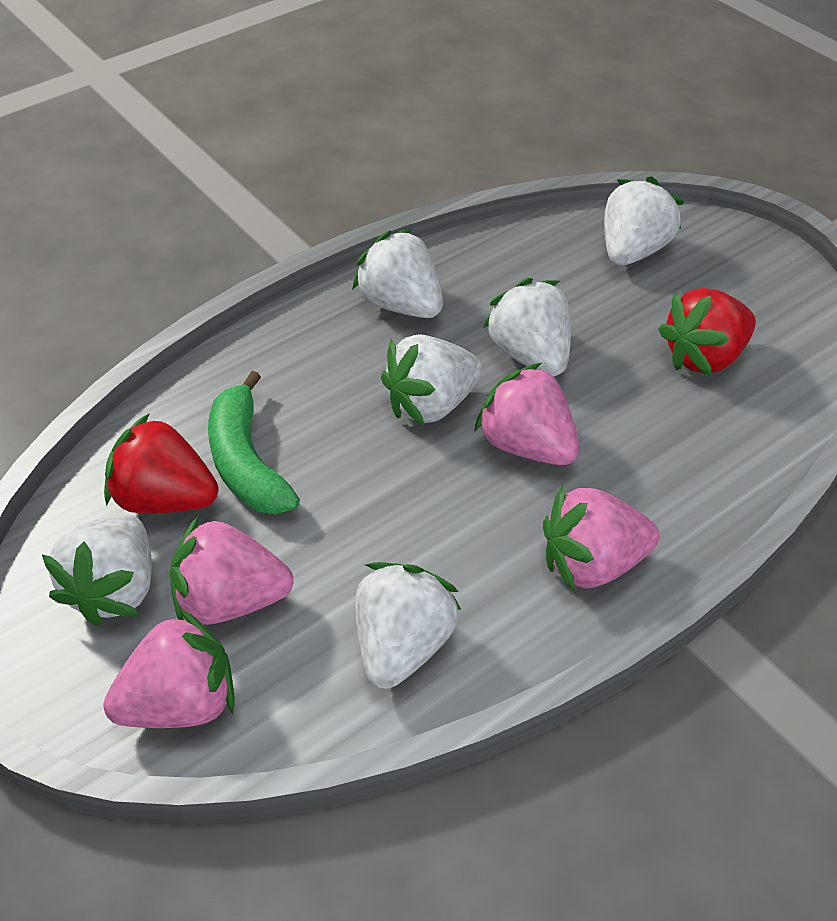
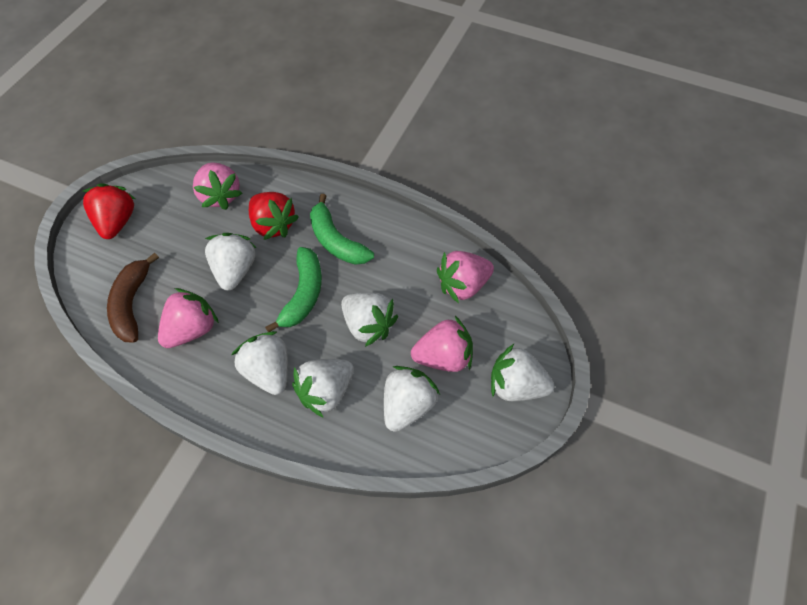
brown banana: 0 -> 1
green banana: 1 -> 2

